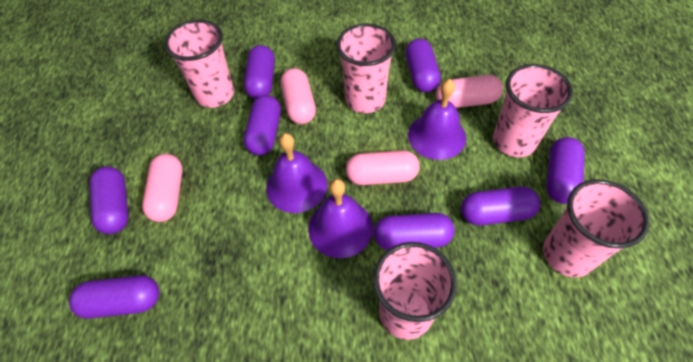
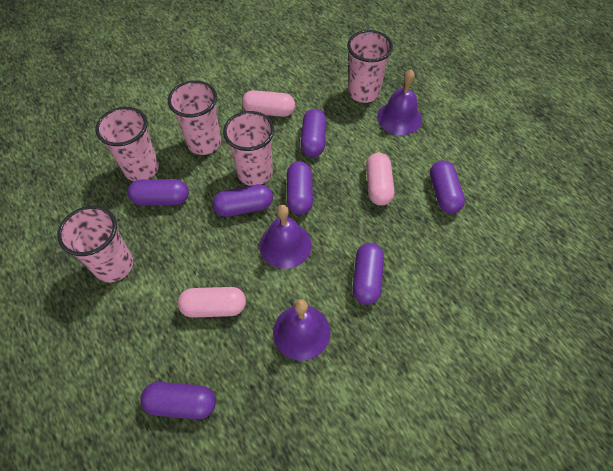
pink capsule: 4 -> 3
purple capsule: 8 -> 7

